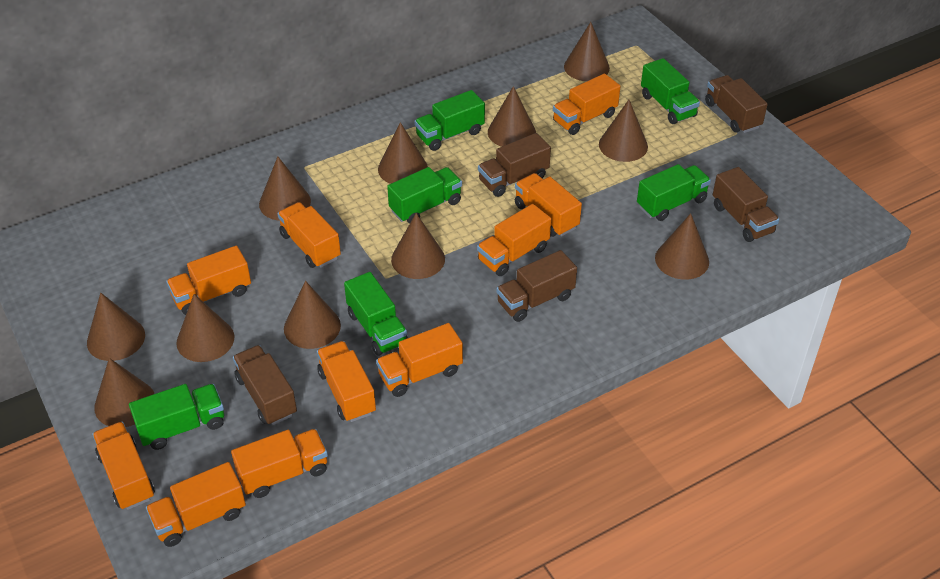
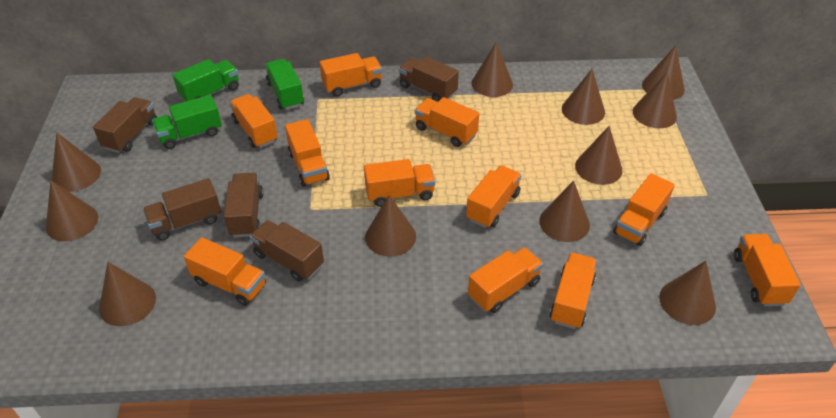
green truck: 6 -> 3
orange truck: 10 -> 11

